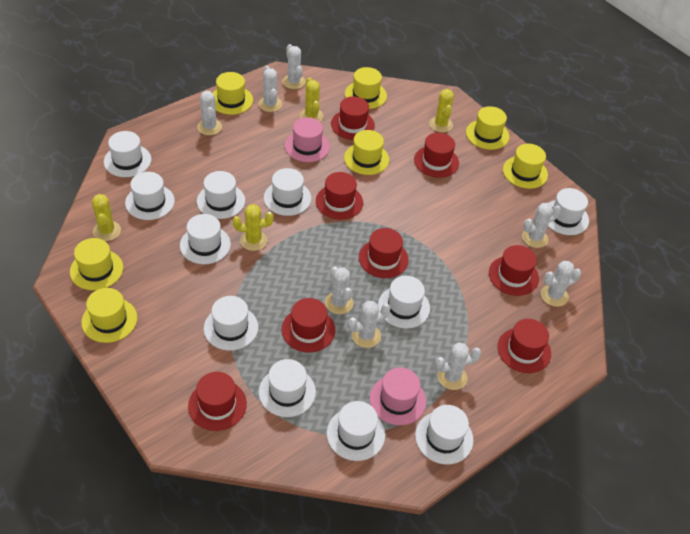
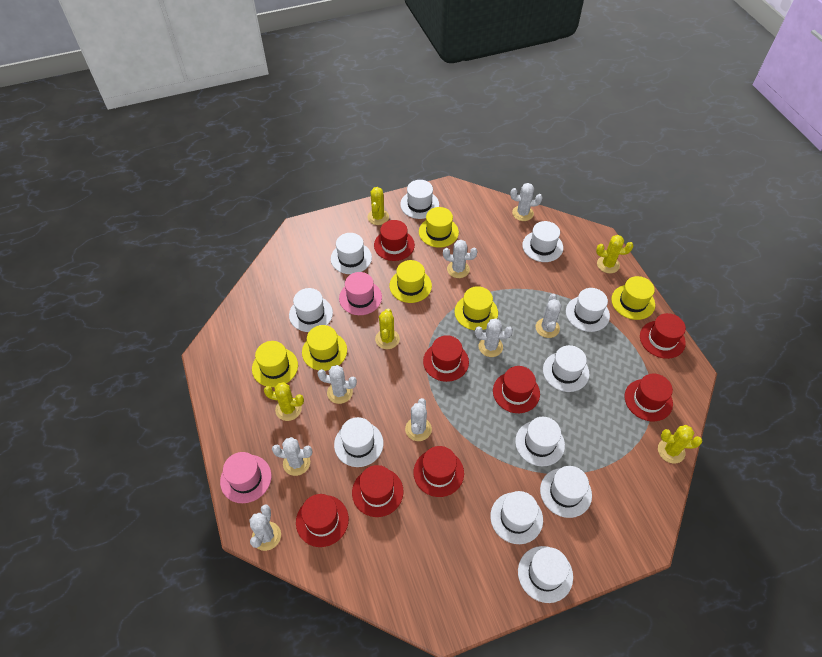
yellow cactus: 4 -> 5
yellow hat: 7 -> 6

